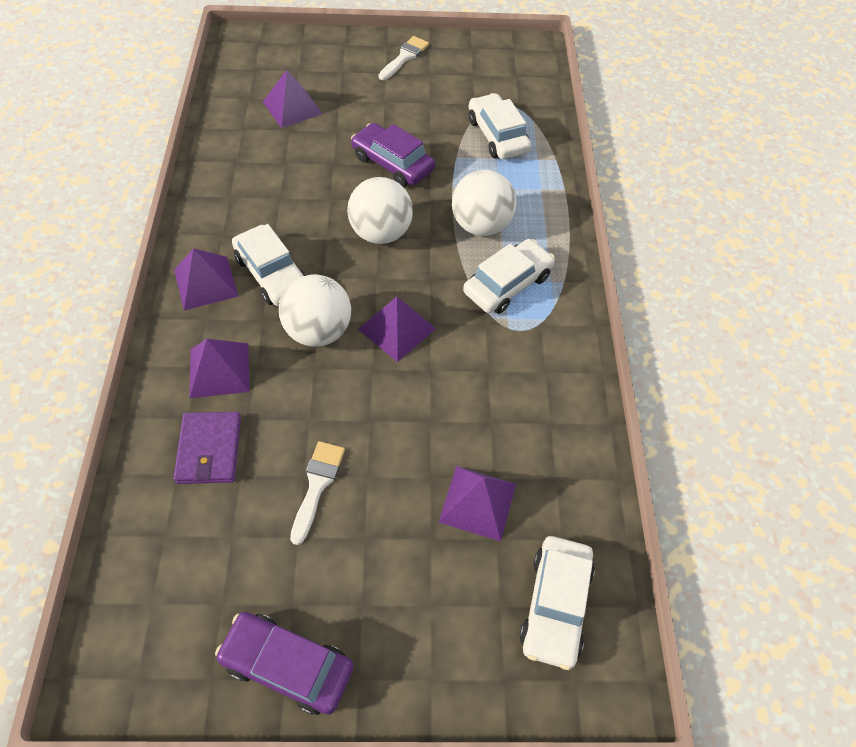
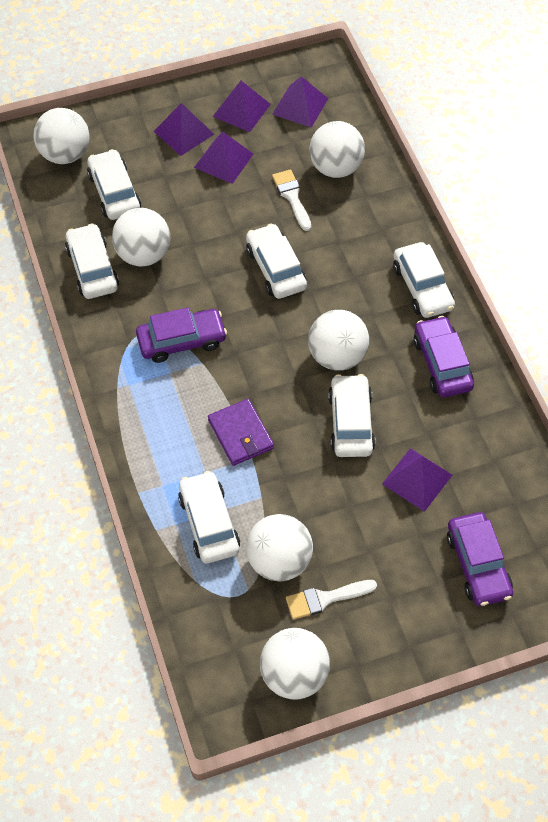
purple car: 2 -> 3
white ball: 3 -> 6
white car: 4 -> 6

